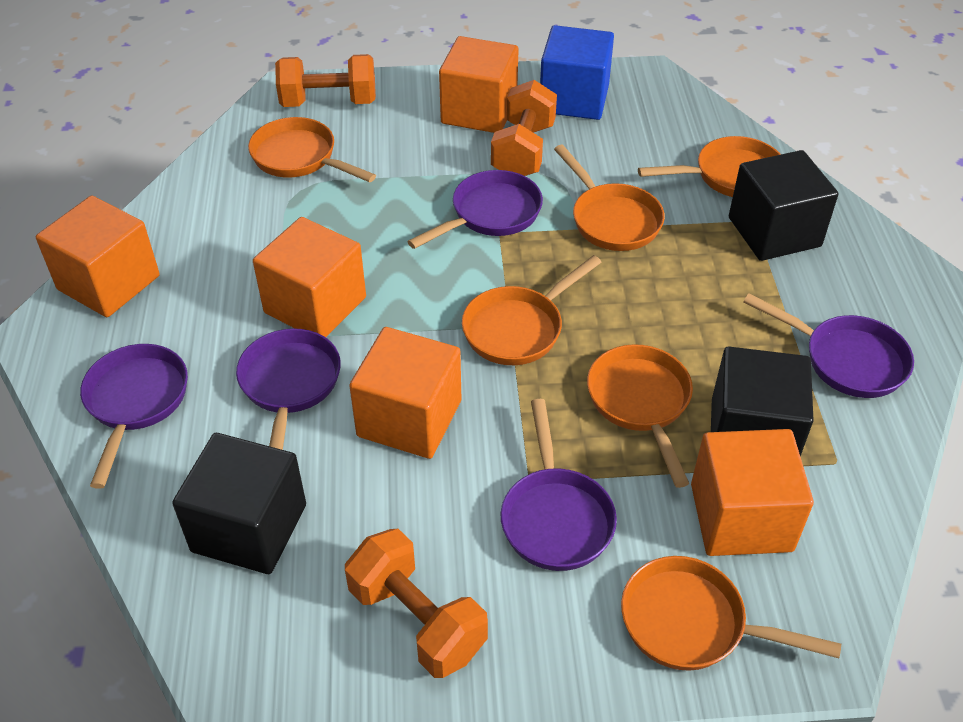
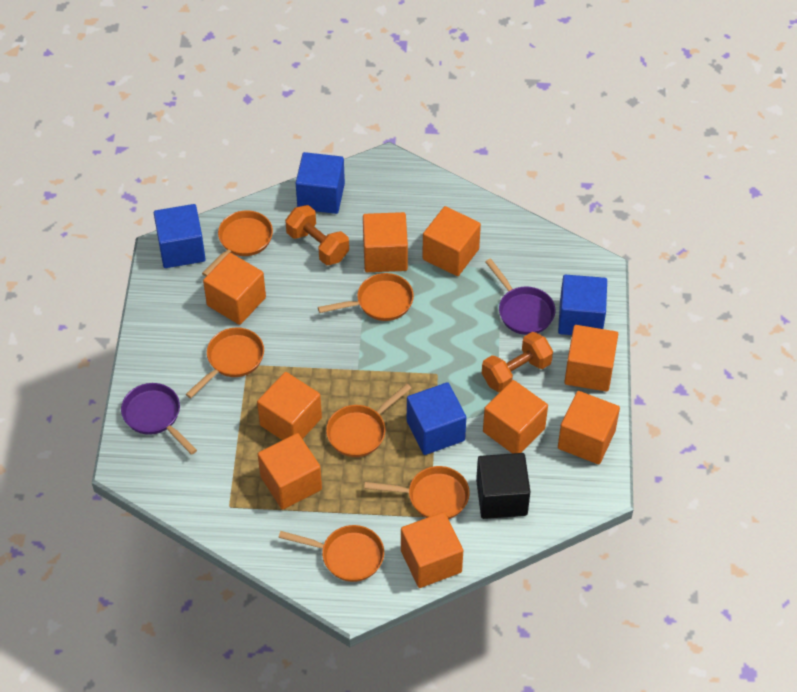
black cube: 3 -> 1
blue cube: 1 -> 4
orange cube: 5 -> 9
orange dumbbell: 3 -> 2
purple pan: 5 -> 2

